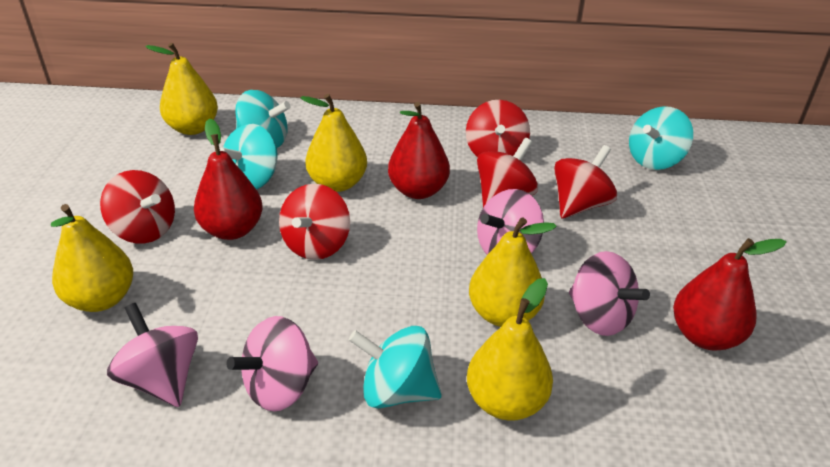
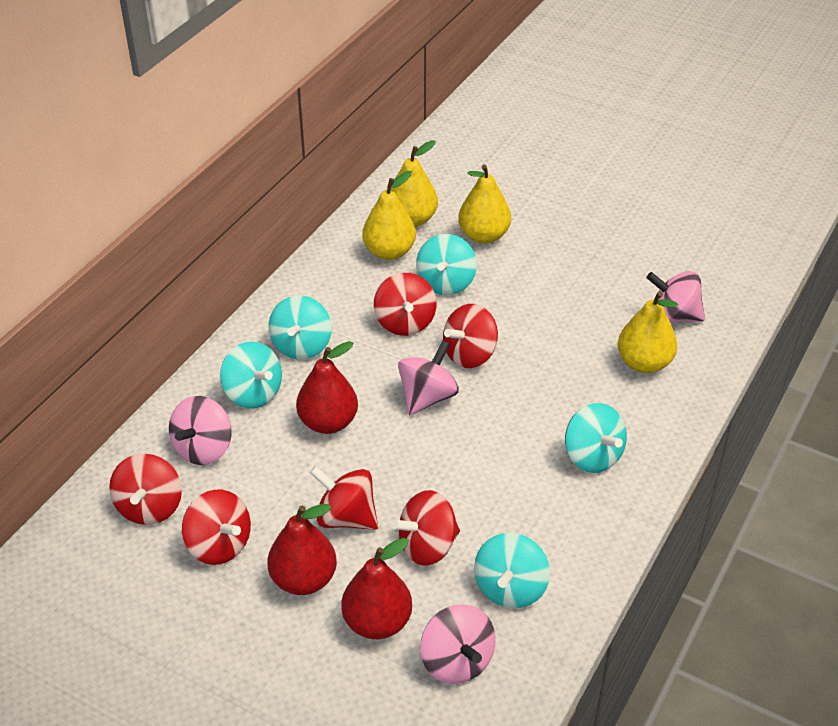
red spinning top: 5 -> 6
turquoise spinning top: 4 -> 5
yellow pear: 5 -> 4

